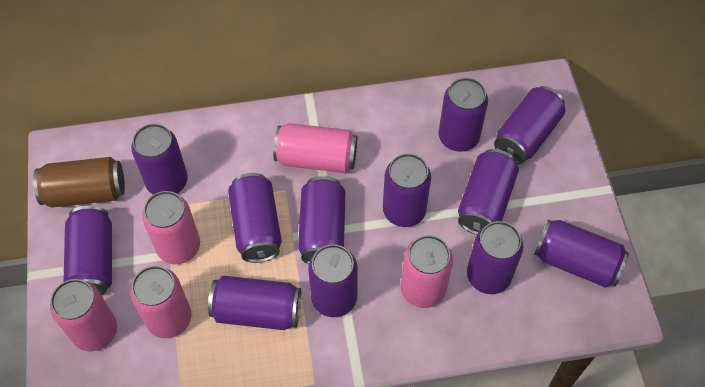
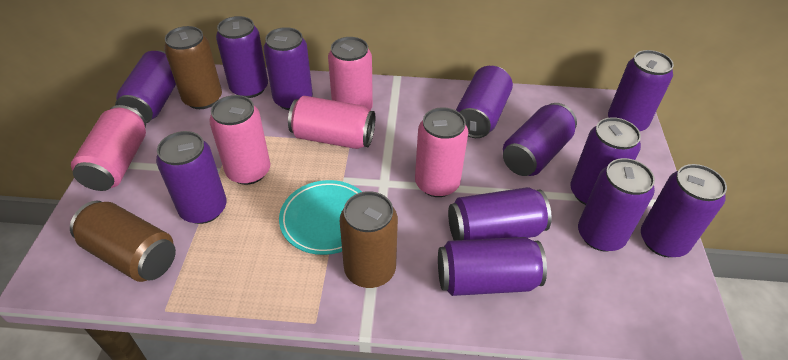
brown can: 1 -> 3
turquoise plate: 0 -> 1

